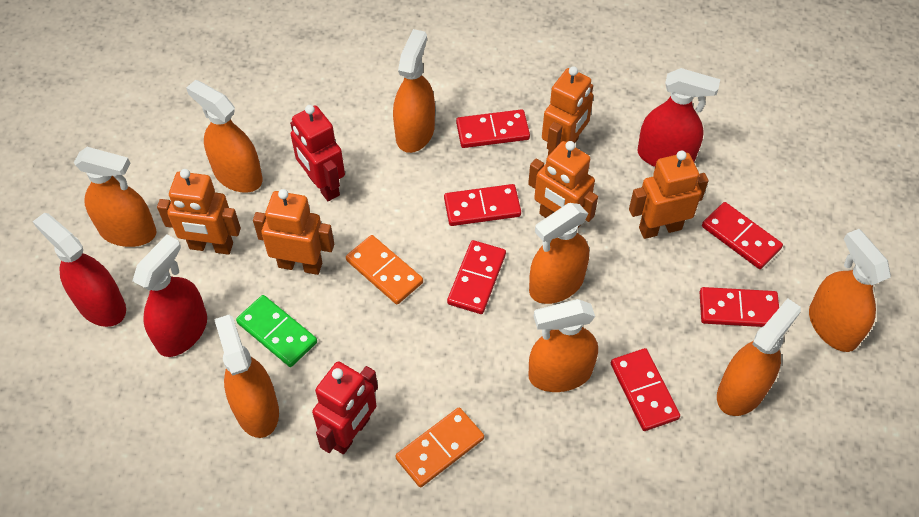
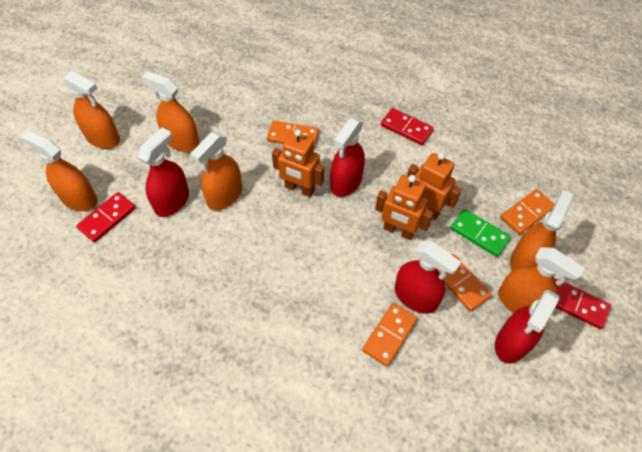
orange domino: 2 -> 4
orange robot: 5 -> 3
orange spray bottle: 8 -> 6
red domino: 6 -> 3
red robot: 2 -> 0
red spray bottle: 3 -> 4

